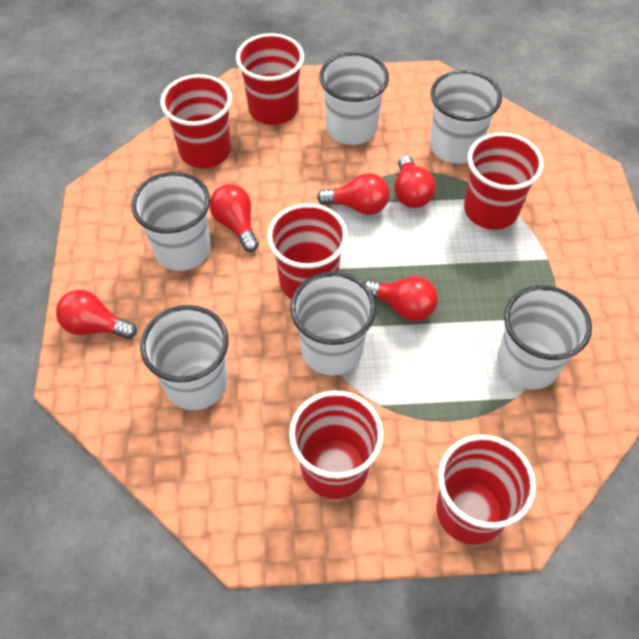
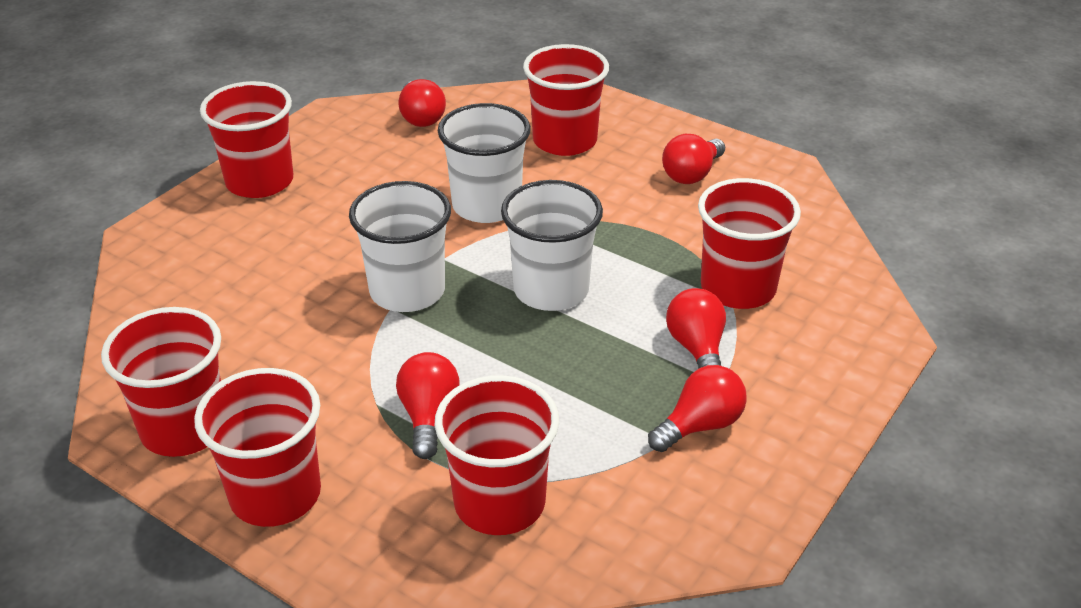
white cup: 6 -> 3

